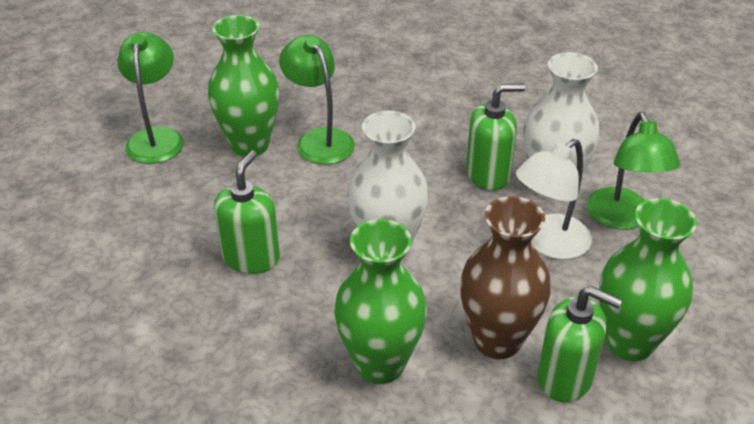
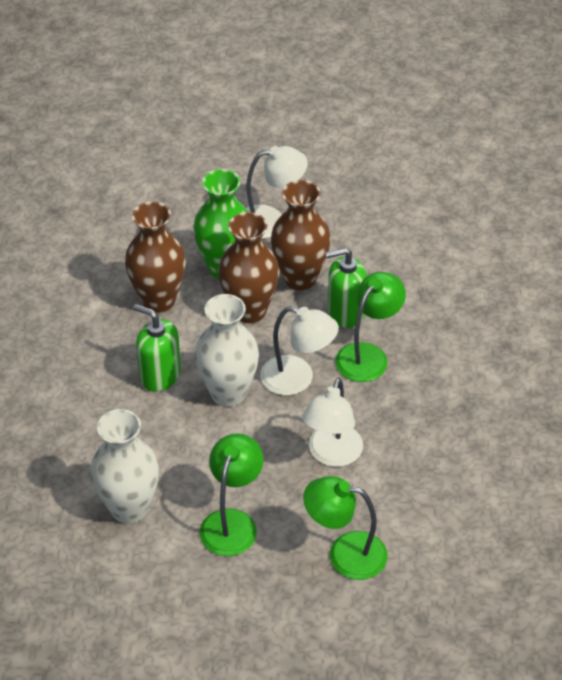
brown vase: 1 -> 3
green soap dispenser: 3 -> 2
green vase: 3 -> 1
white lamp: 1 -> 3

